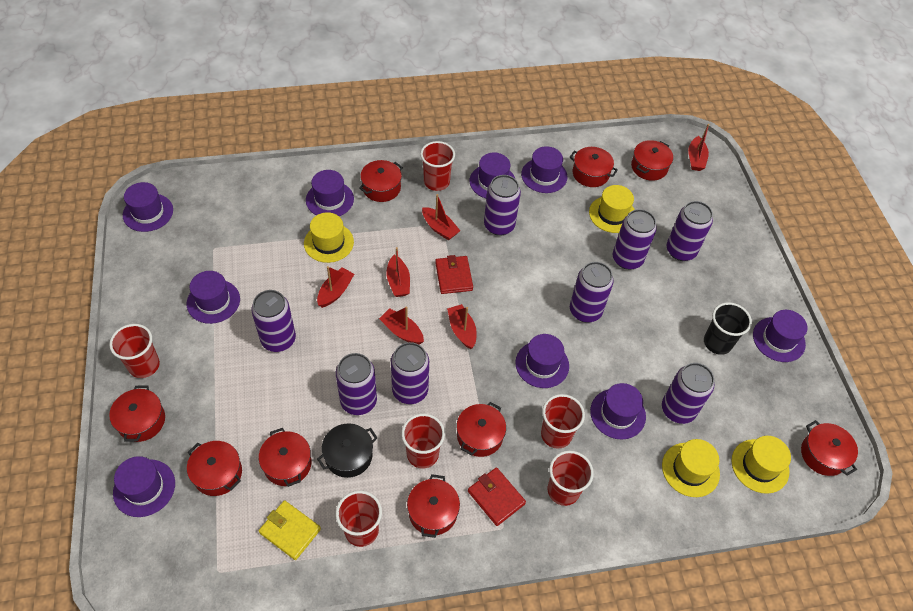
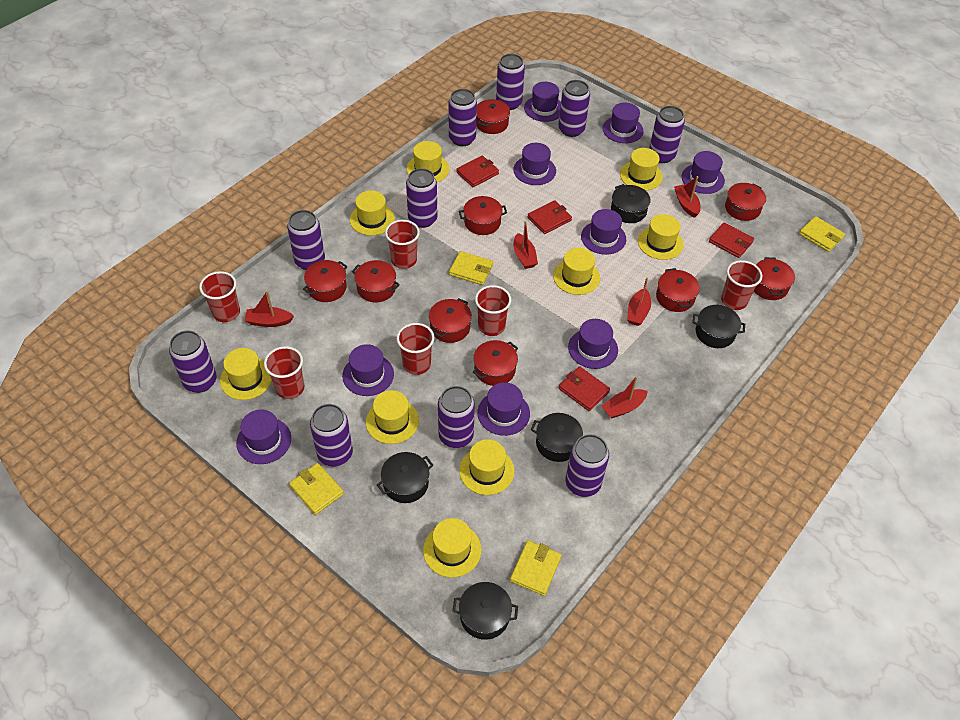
black cup: 1 -> 0
black pot: 1 -> 5
purple can: 8 -> 10
red boat: 6 -> 5
red wallet: 2 -> 4
yellow hat: 4 -> 9
yellow wallet: 1 -> 4

